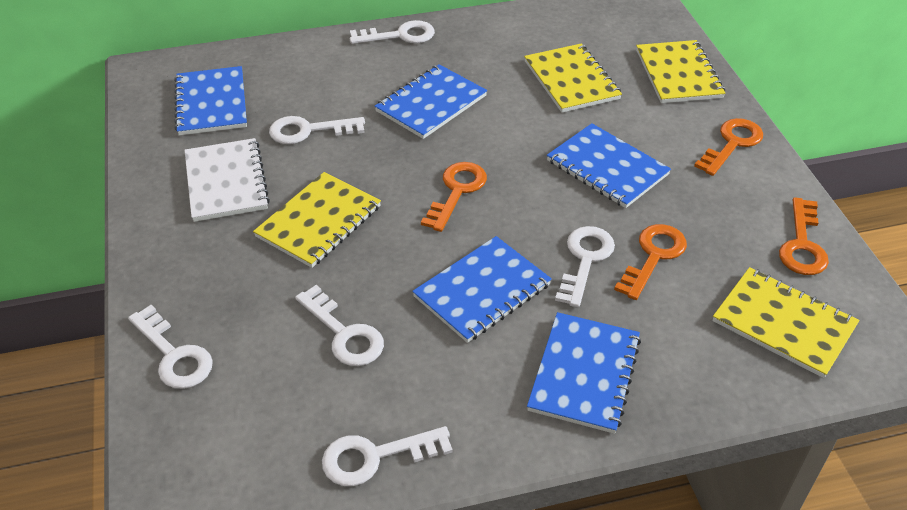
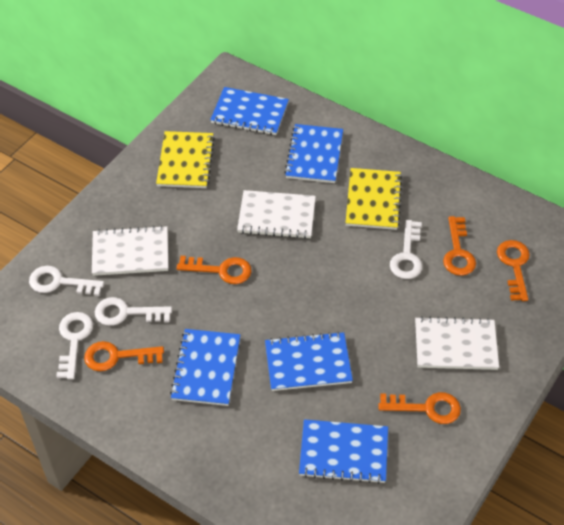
orange key: 4 -> 5
white key: 6 -> 4
white notebook: 1 -> 3
yellow notebook: 4 -> 2

